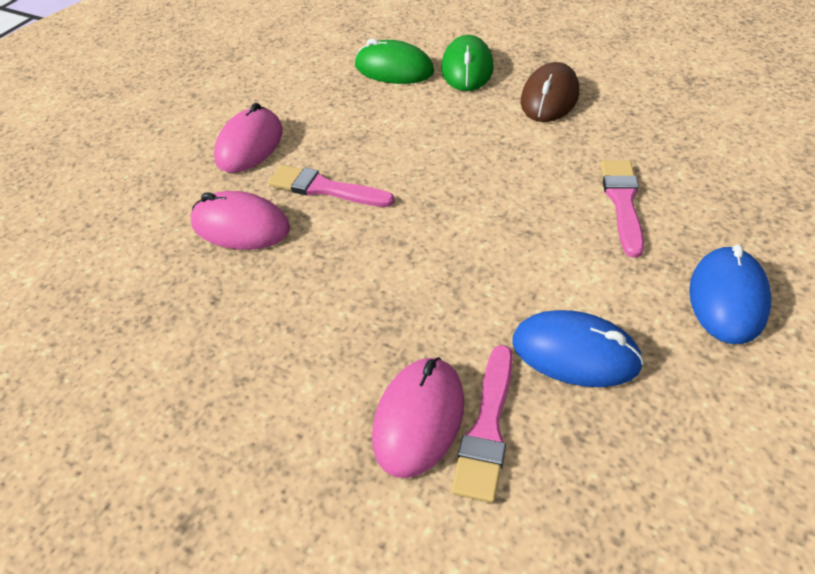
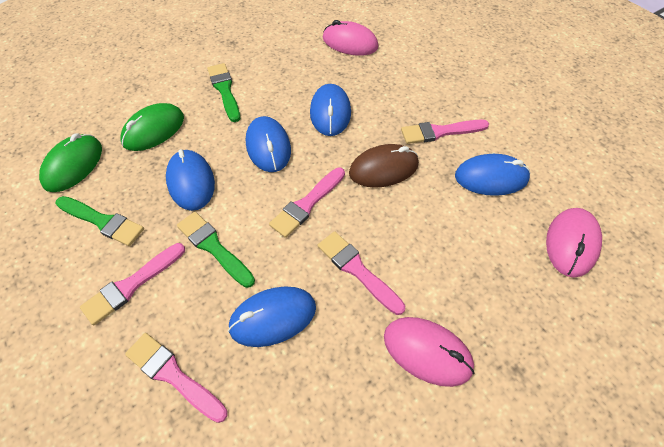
blue mouse: 2 -> 5
green brush: 0 -> 3
pink brush: 3 -> 5

